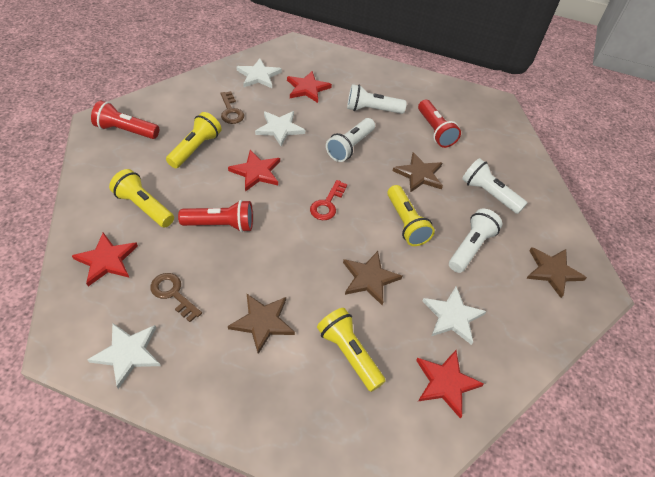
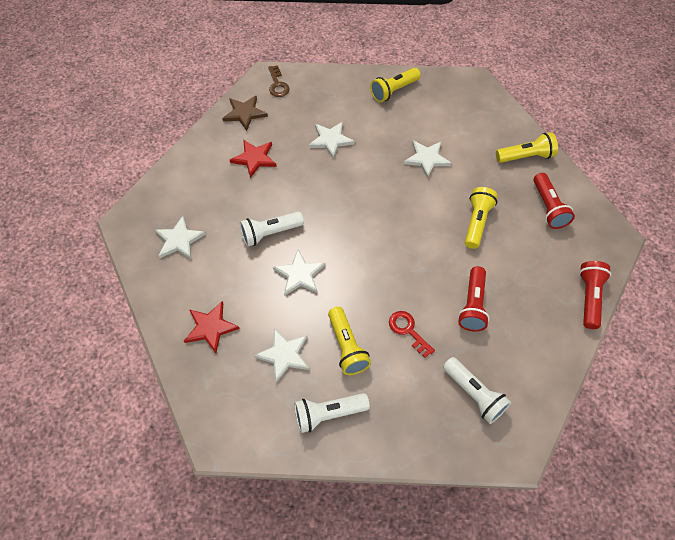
brown key: 2 -> 1
brown star: 4 -> 1
red star: 4 -> 2
white flashlight: 4 -> 3
white star: 4 -> 5

